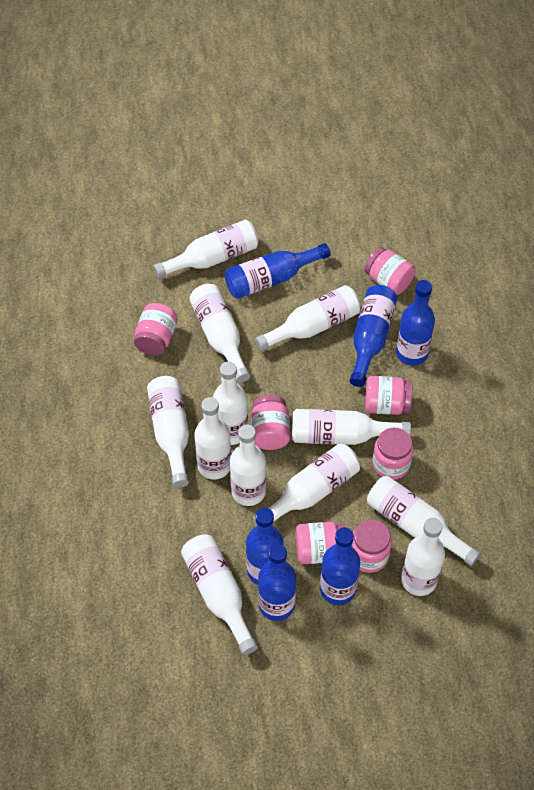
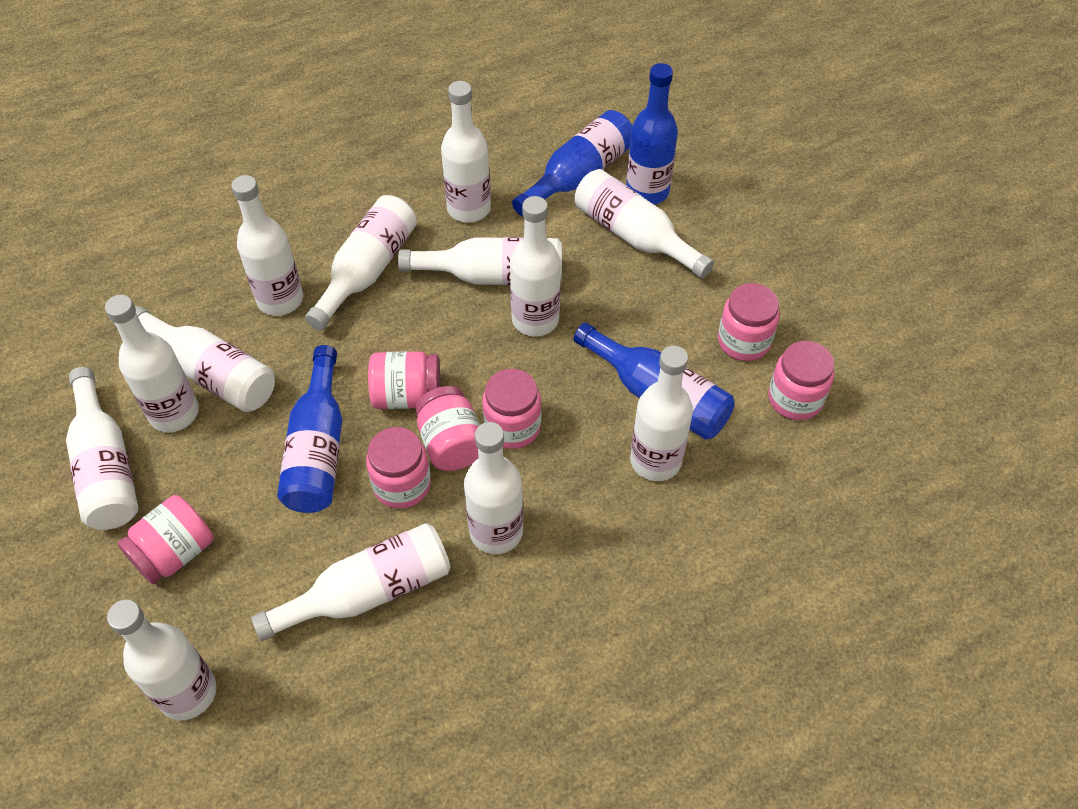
blue bottle: 6 -> 4
white bottle: 12 -> 13

